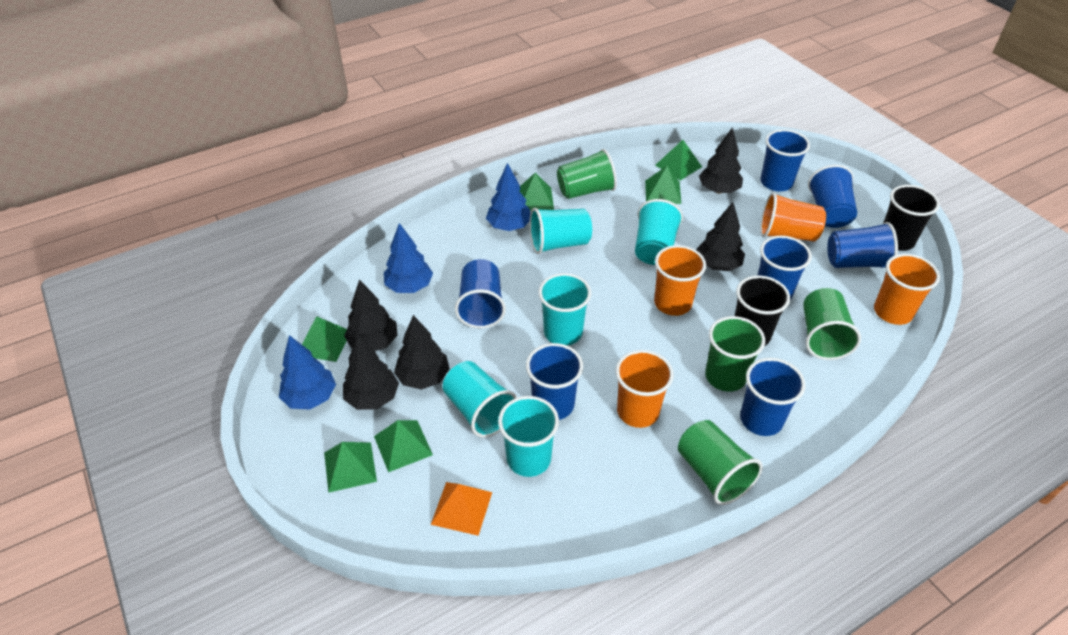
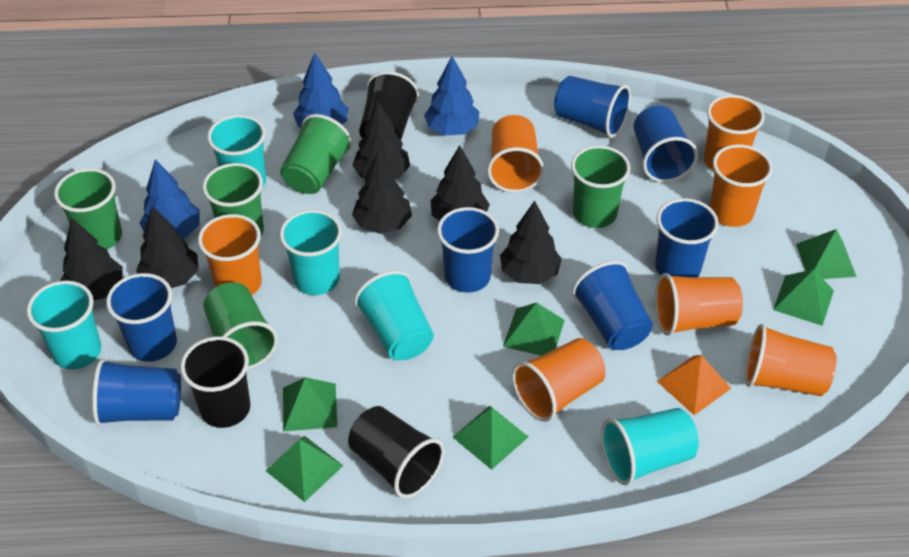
black cup: 2 -> 3
black tree: 5 -> 6
green cup: 4 -> 5
orange cup: 4 -> 7

